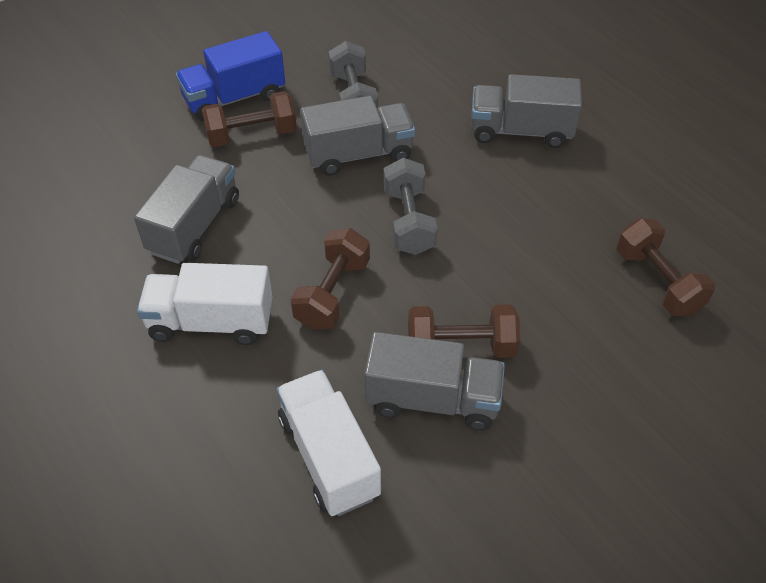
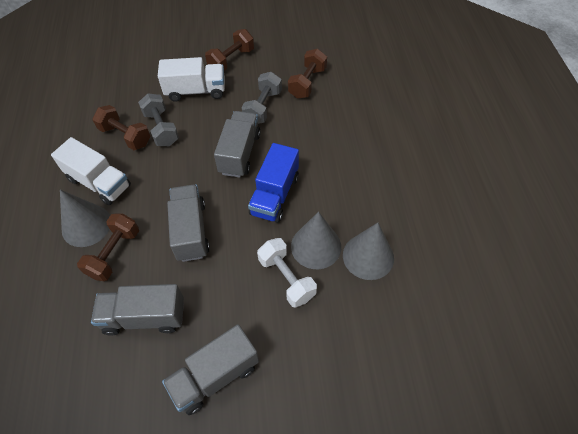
grey cone: 0 -> 3
white dumbbell: 0 -> 1

